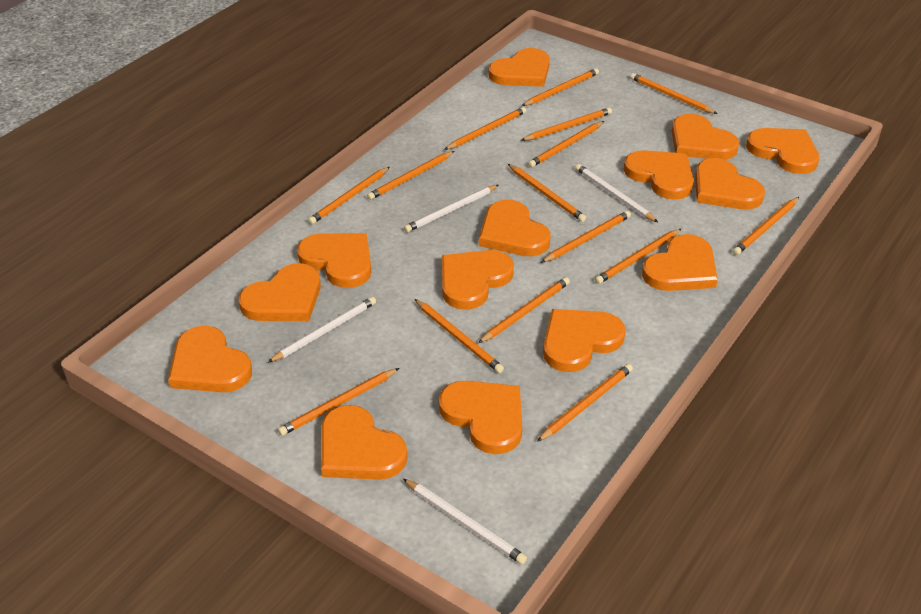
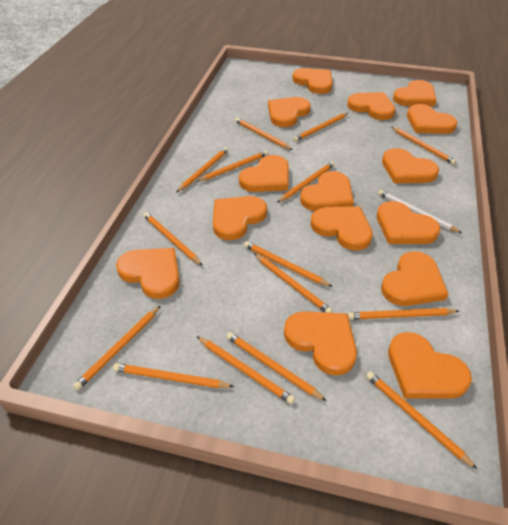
orange heart: 14 -> 15
white pencil: 4 -> 1

